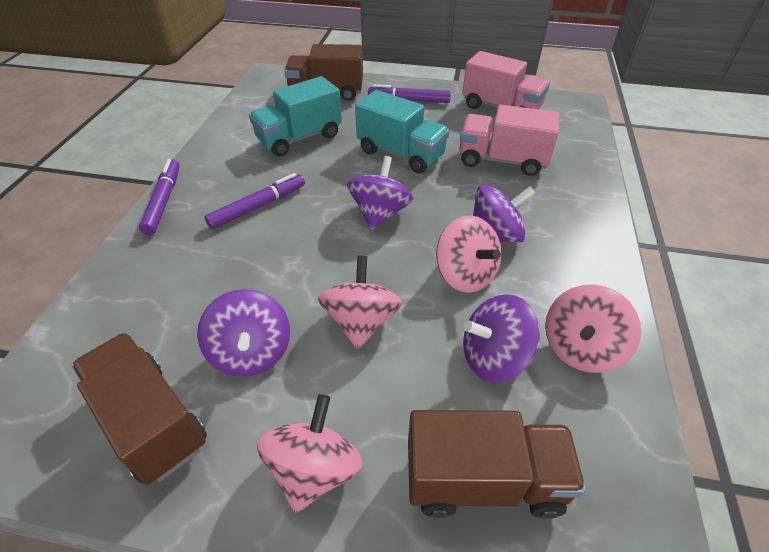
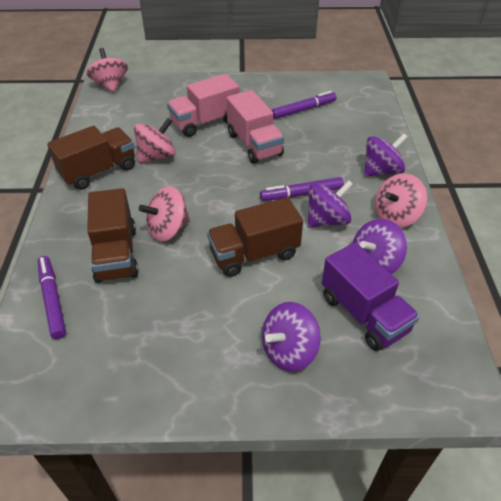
purple truck: 0 -> 1
turquoise truck: 2 -> 0

